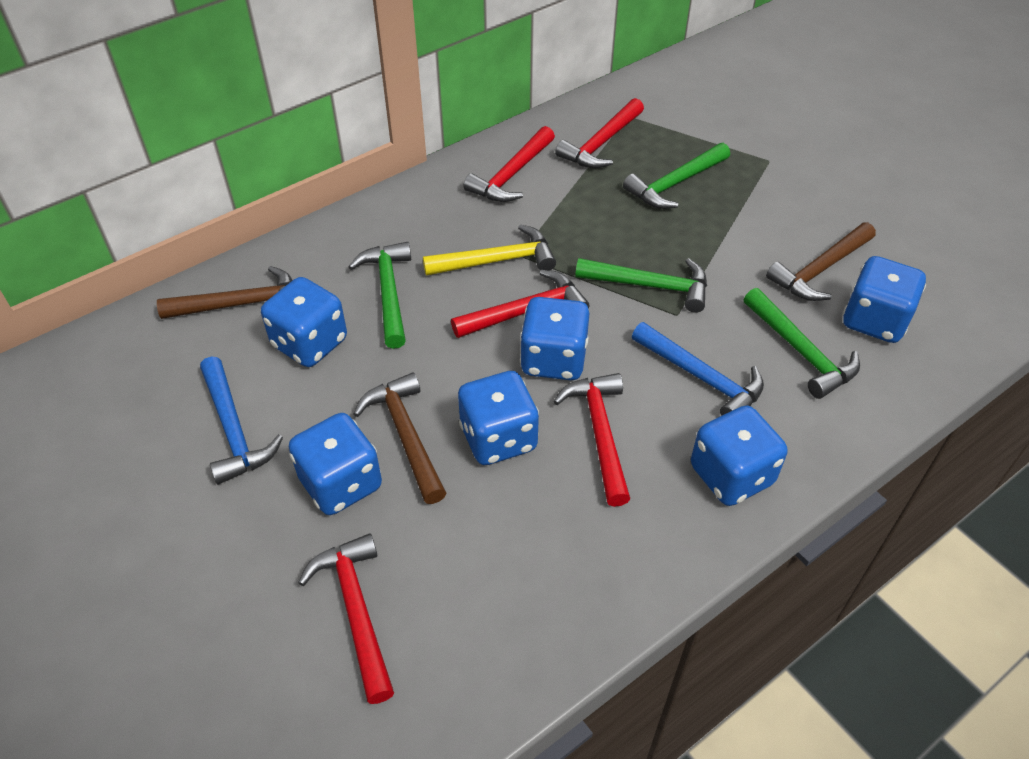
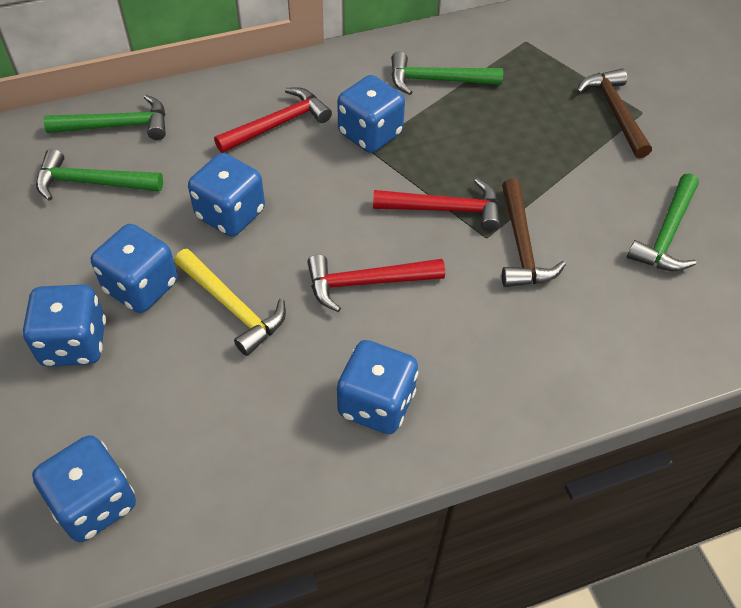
blue hammer: 2 -> 0
brown hammer: 3 -> 2
red hammer: 5 -> 3

